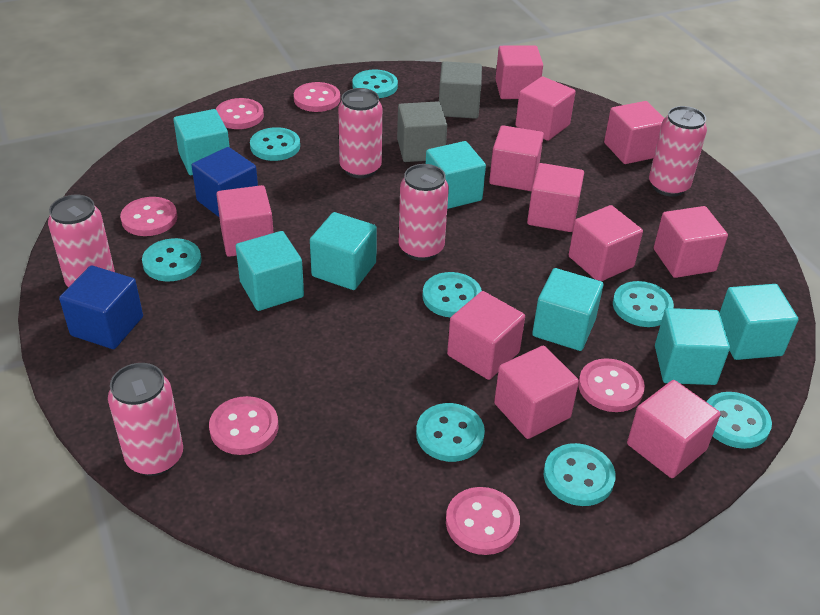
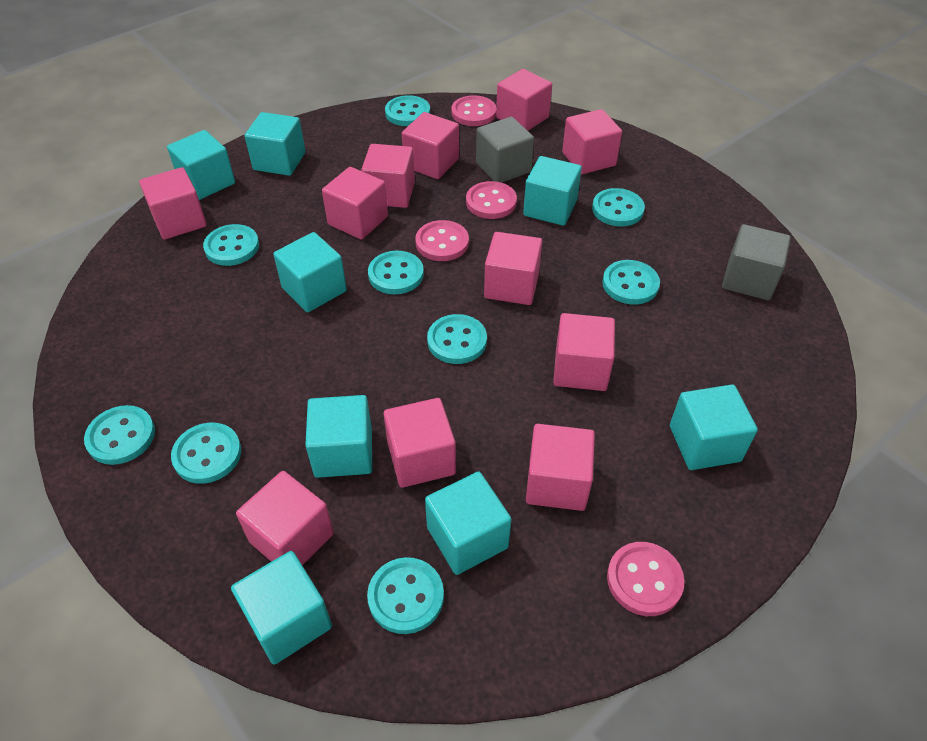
blue cube: 2 -> 0
pink button: 6 -> 4
pink can: 5 -> 0
turquoise button: 8 -> 9
turquoise cube: 7 -> 8

